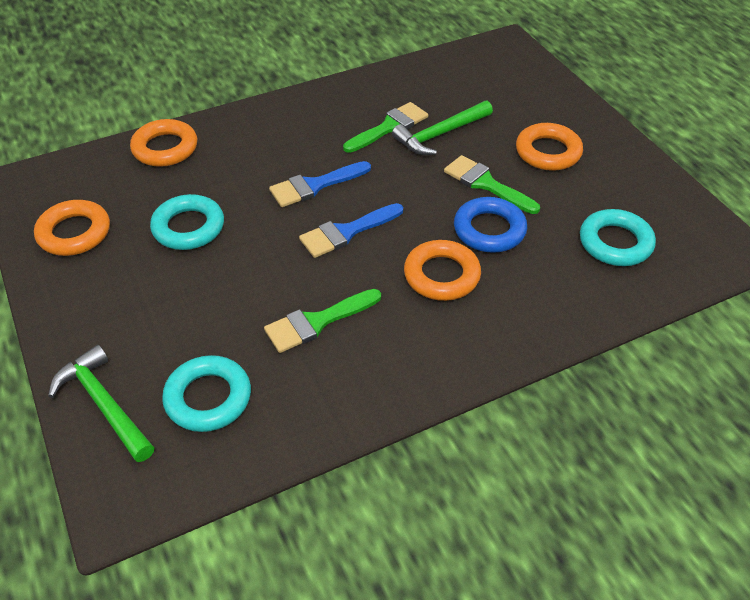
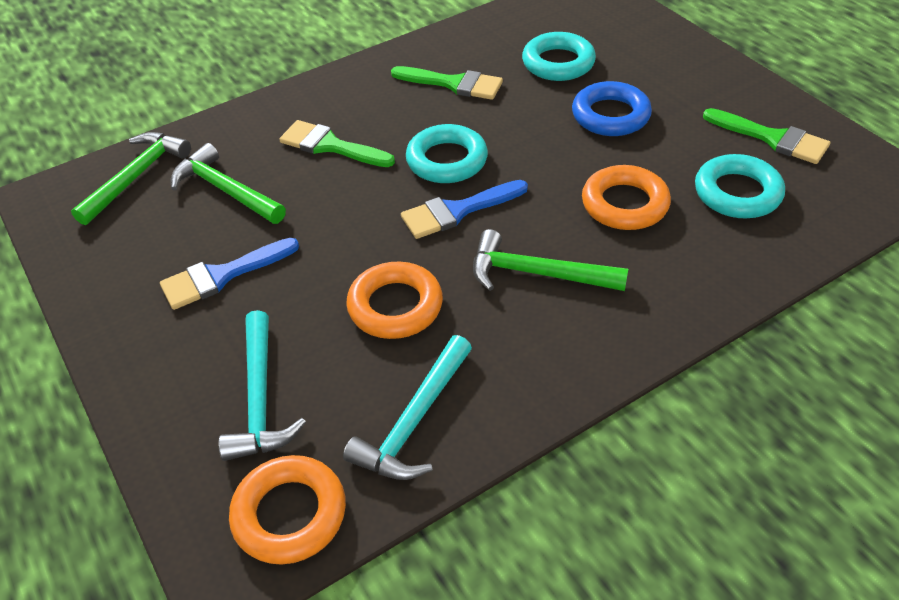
green hammer: 2 -> 3
orange ring: 4 -> 3
turquoise hammer: 0 -> 2

